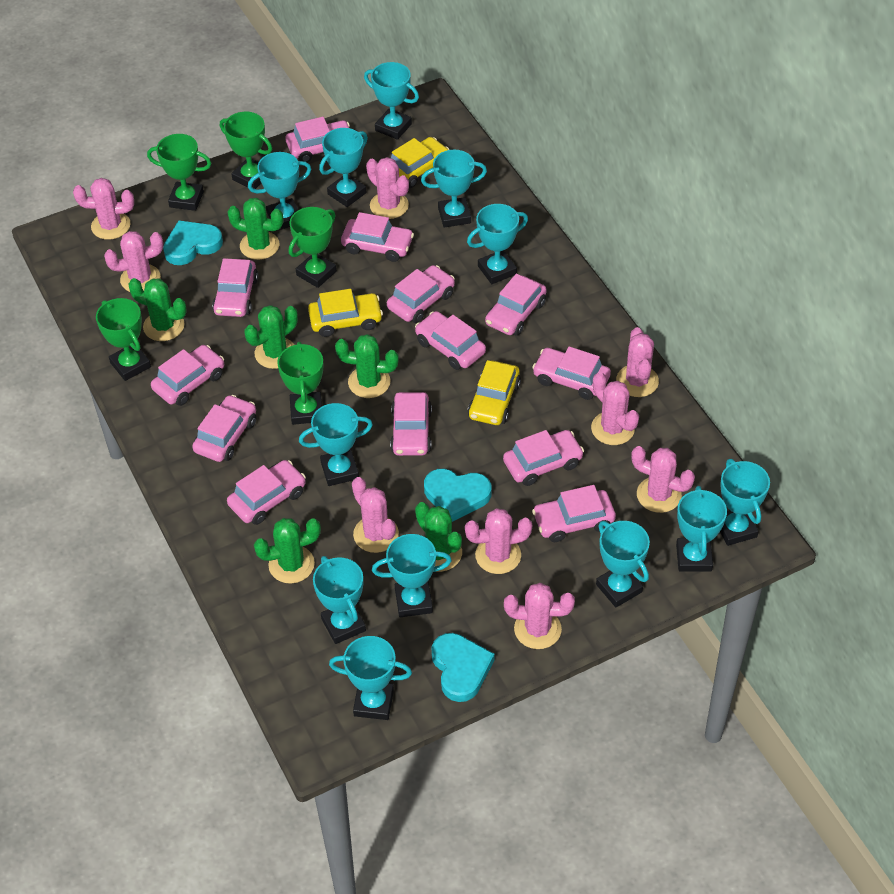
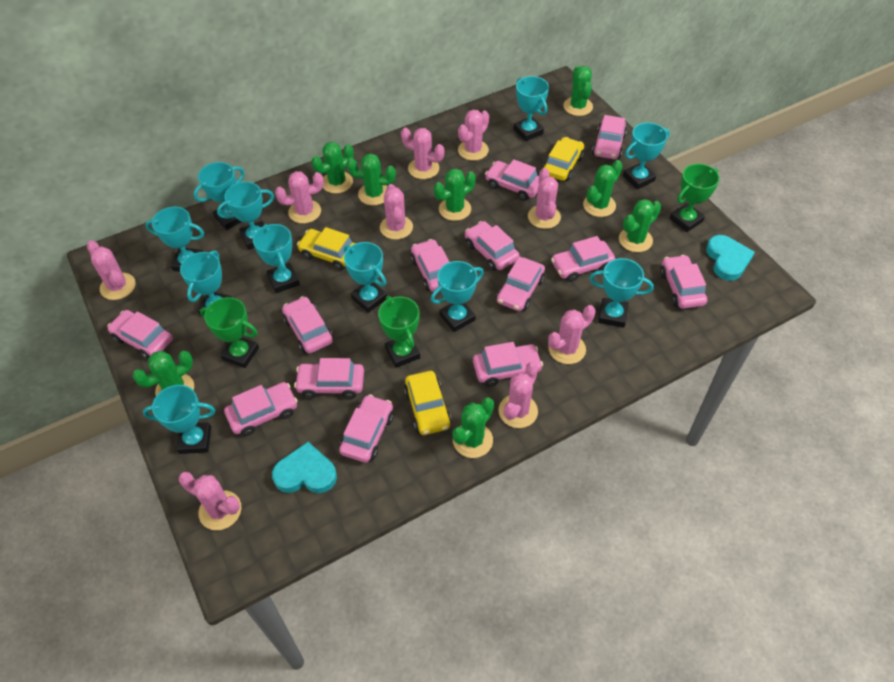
green cactus: 6 -> 8
green trophy: 5 -> 3
turquoise heart: 3 -> 2
turquoise trophy: 12 -> 11

